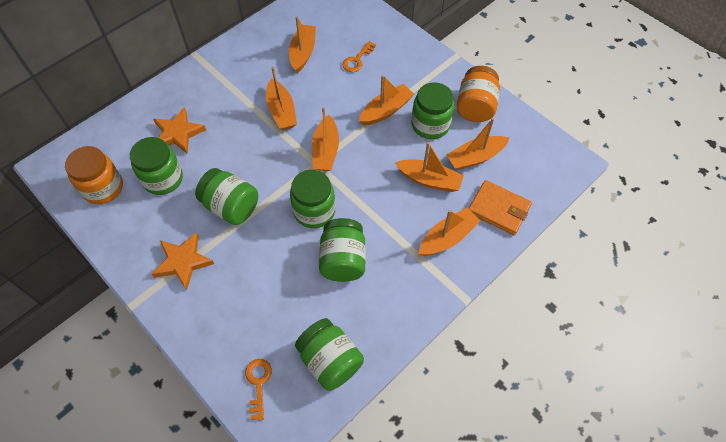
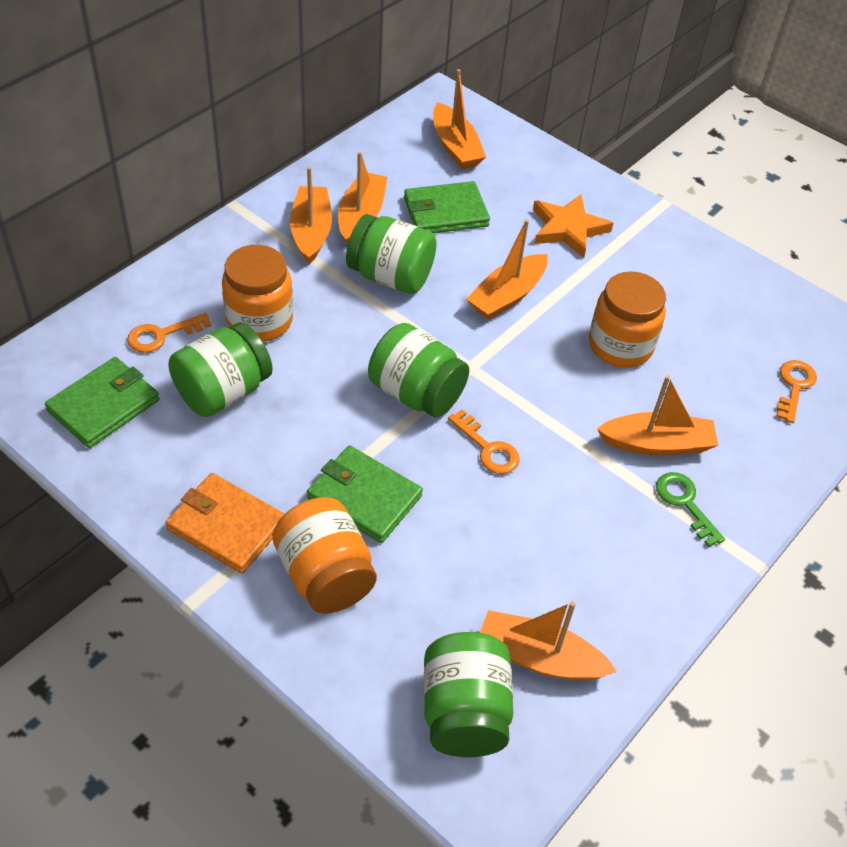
green jar: 6 -> 4
green key: 0 -> 1
green wallet: 0 -> 3
orange boat: 7 -> 6
orange jar: 2 -> 3
orange key: 2 -> 3
orange star: 2 -> 1

